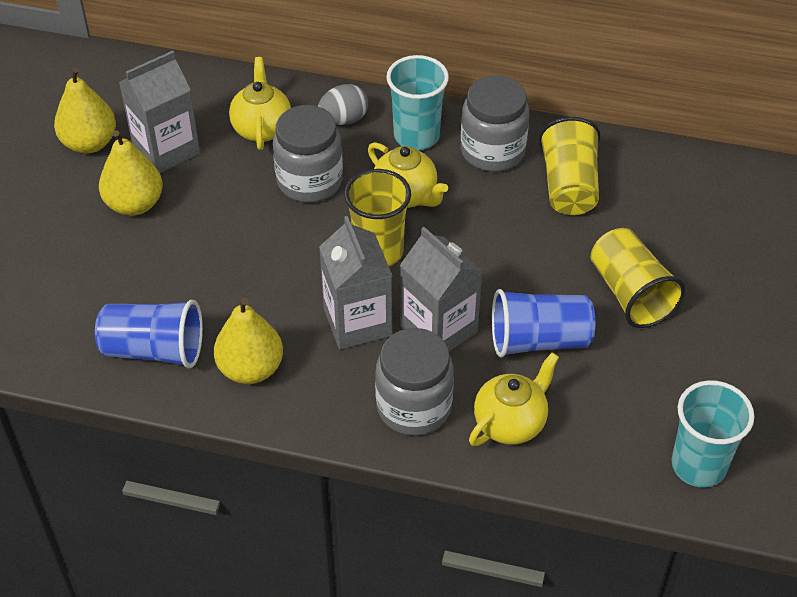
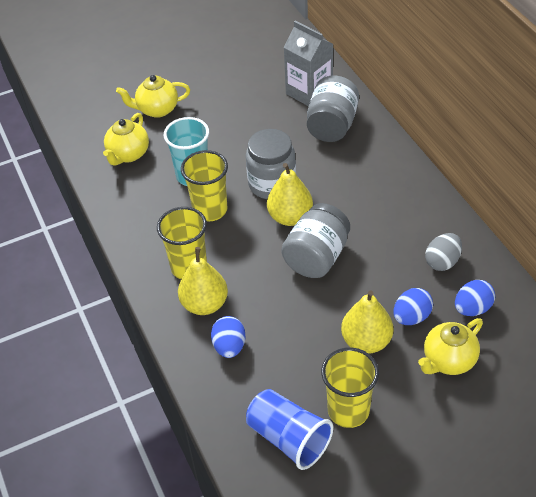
blue cup: 2 -> 1
blue egg: 0 -> 3
grey carton: 3 -> 1
turquoise cup: 2 -> 1

